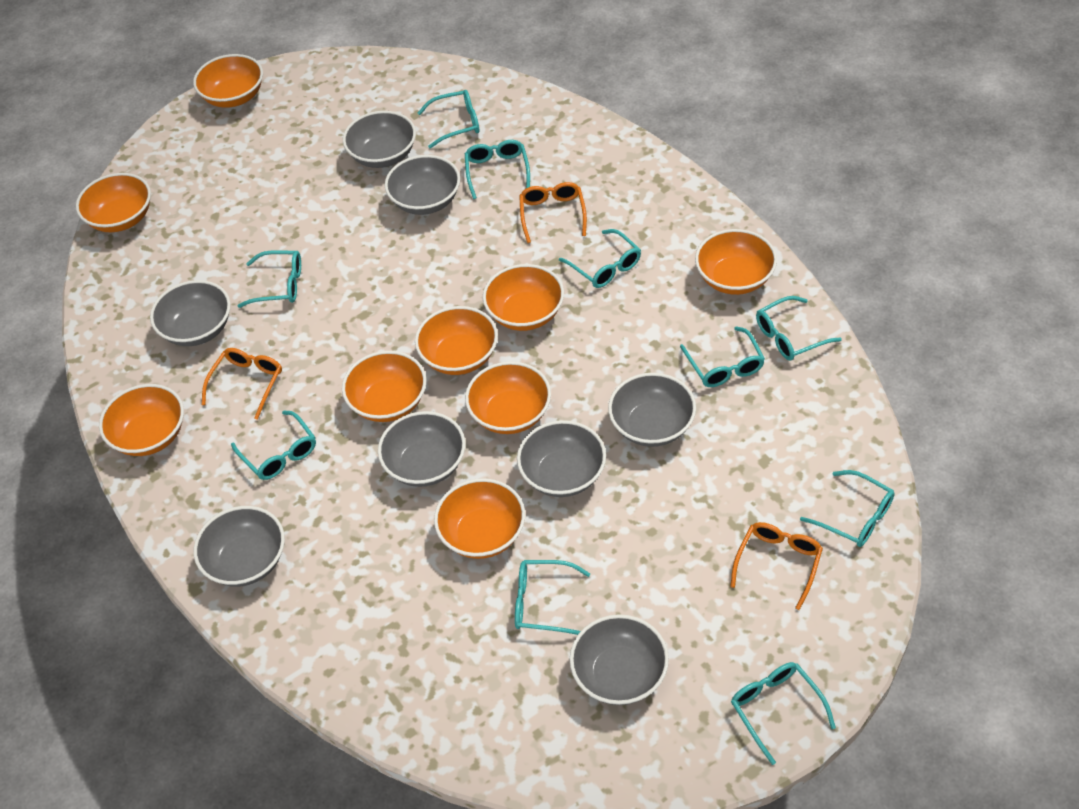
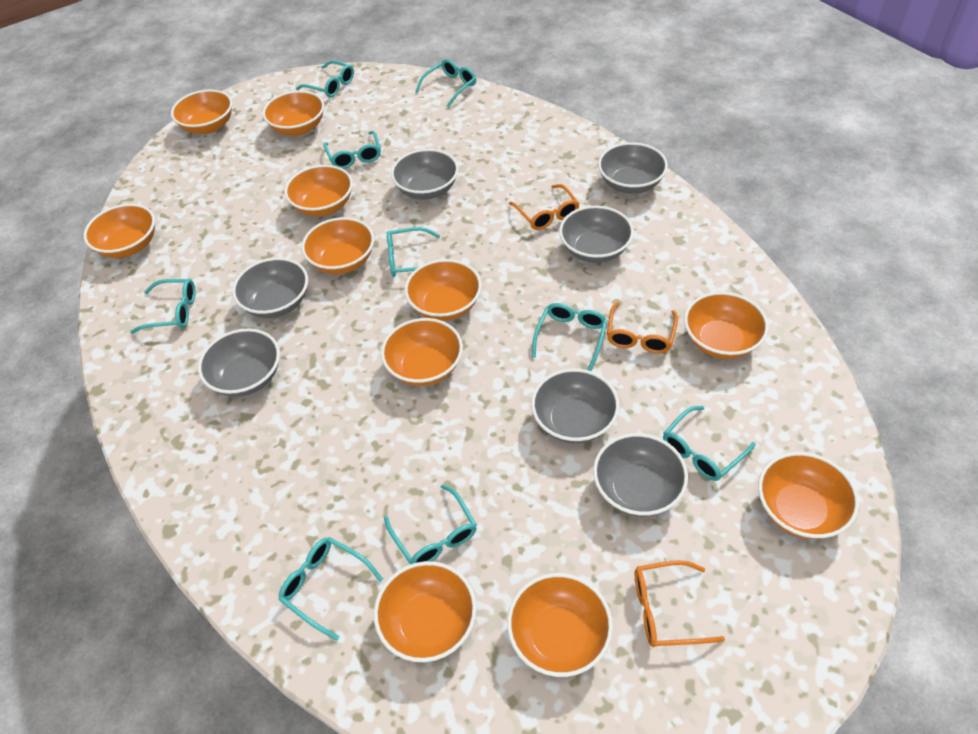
grey bowl: 8 -> 7
orange bowl: 9 -> 11
turquoise glasses: 10 -> 9

